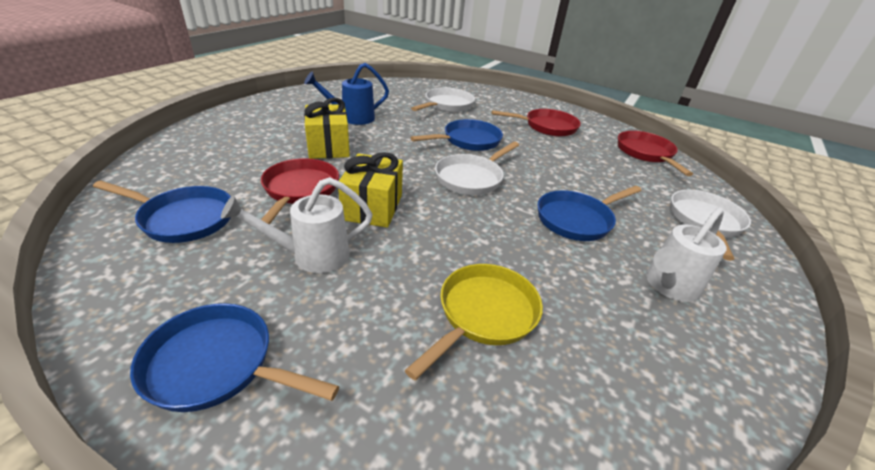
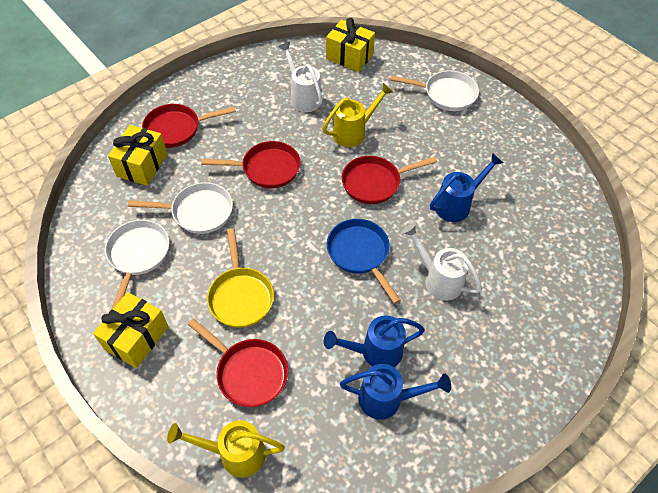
blue pan: 4 -> 1
blue watering can: 1 -> 3
red pan: 3 -> 4
yellow gift: 2 -> 3
yellow watering can: 0 -> 2

